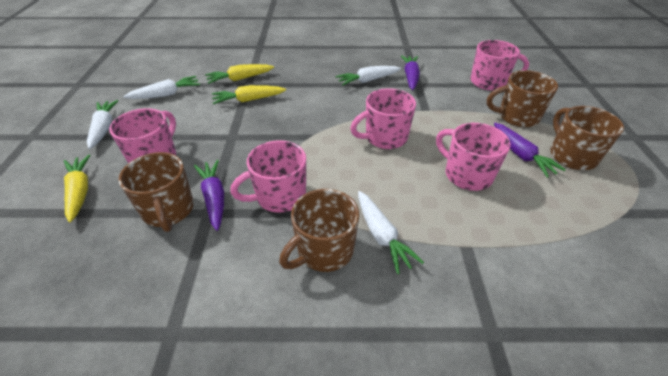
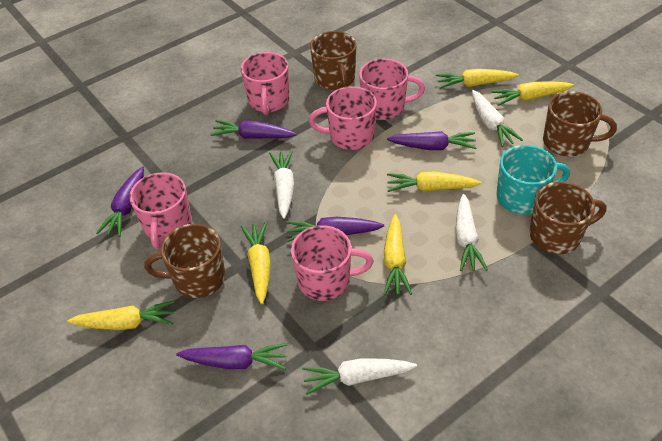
purple carrot: 3 -> 5
turquoise mug: 0 -> 1
yellow carrot: 3 -> 6

